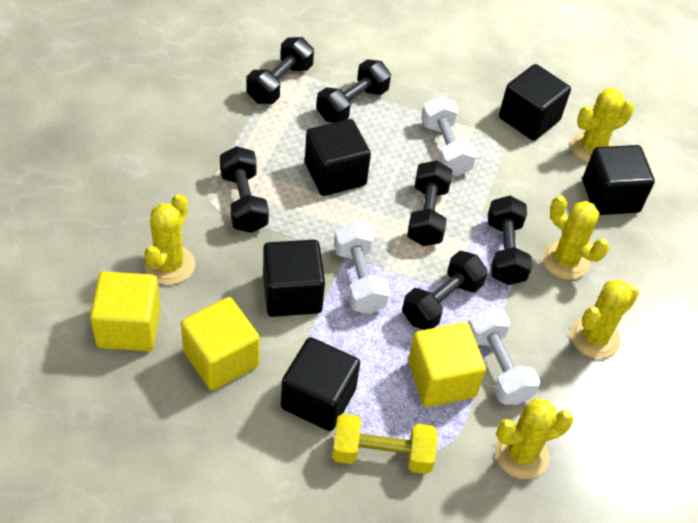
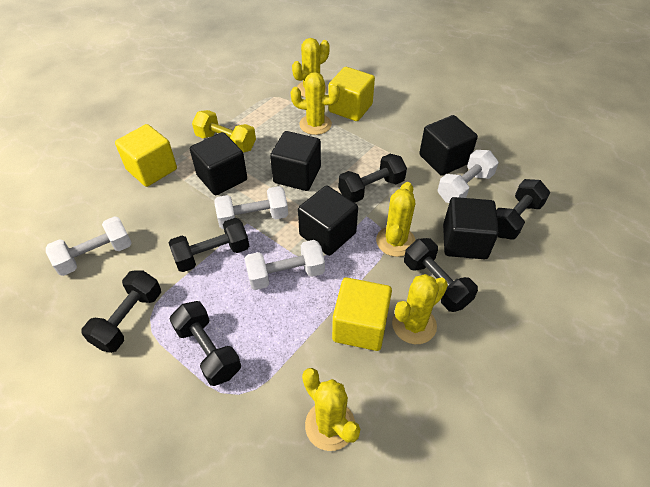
white dumbbell: 3 -> 4

